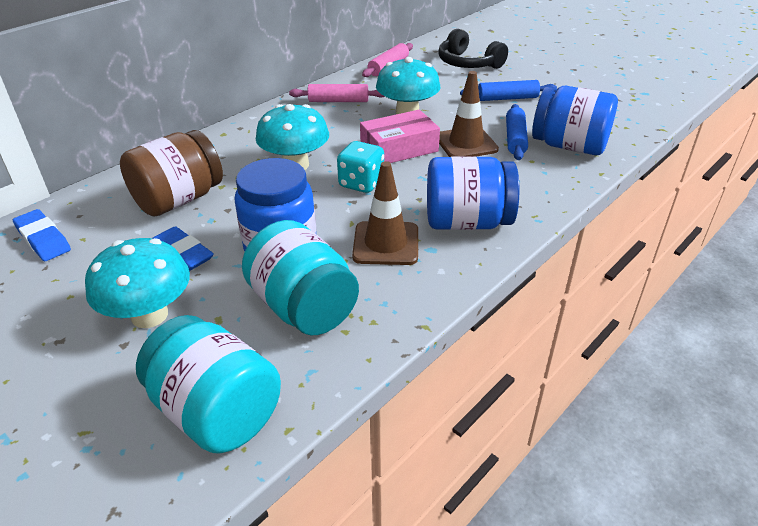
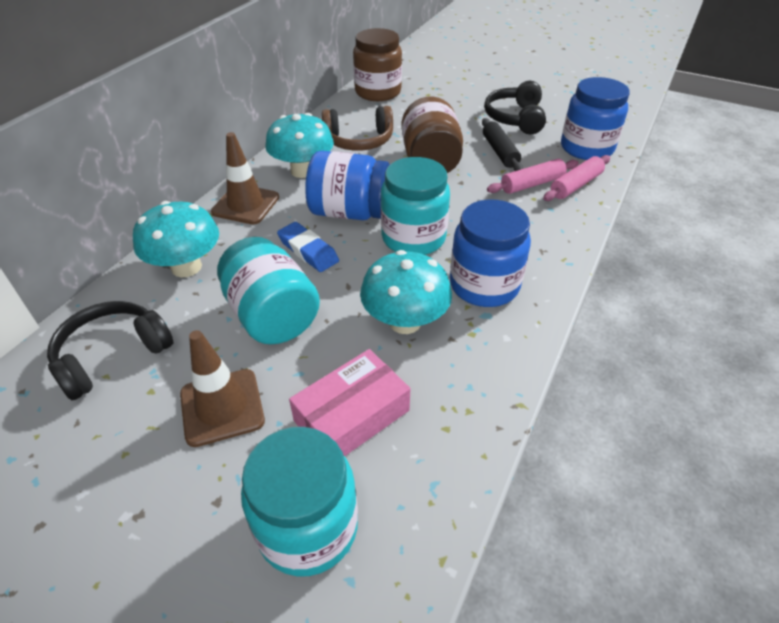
black headphones: 1 -> 2
black rolling pin: 0 -> 1
blue eraser: 2 -> 1
blue rolling pin: 2 -> 0
brown headphones: 0 -> 1
brown jar: 1 -> 2
turquoise dice: 1 -> 0
turquoise jar: 2 -> 3

